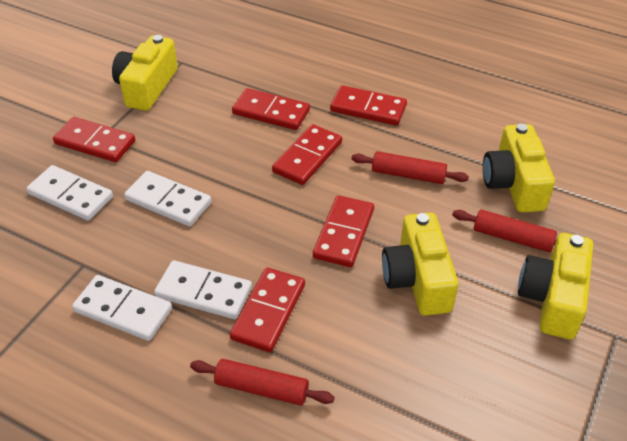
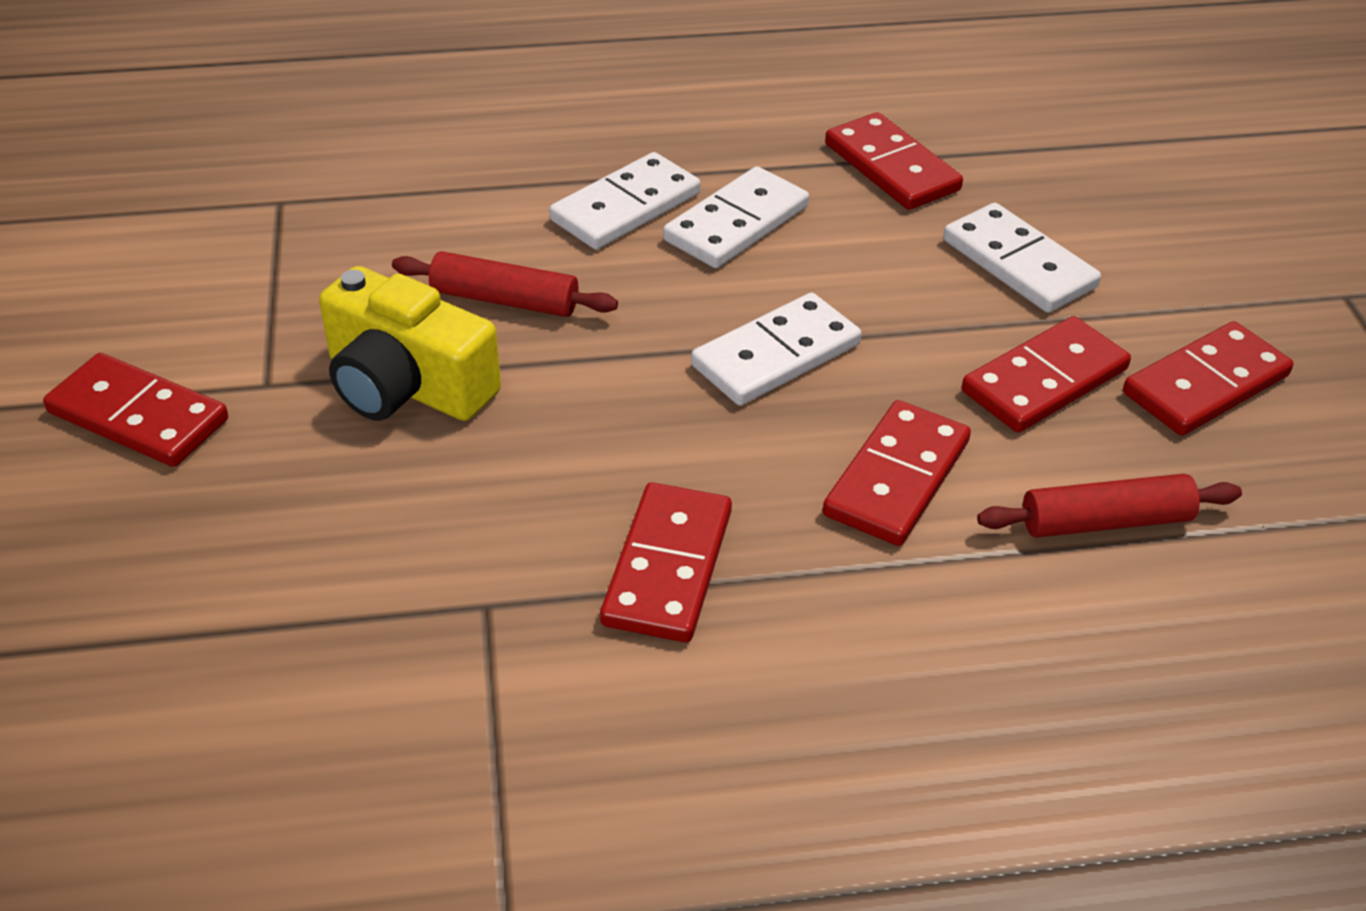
red rolling pin: 3 -> 2
yellow camera: 4 -> 1

